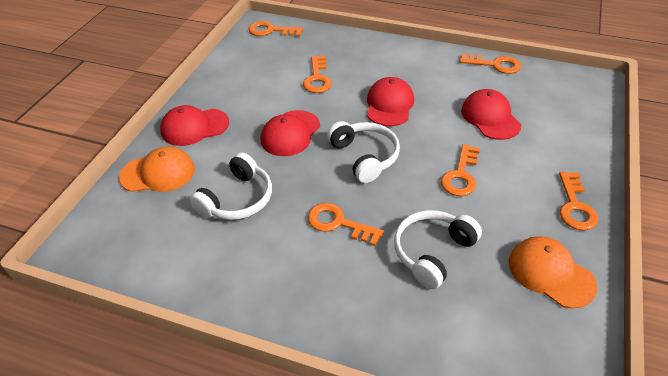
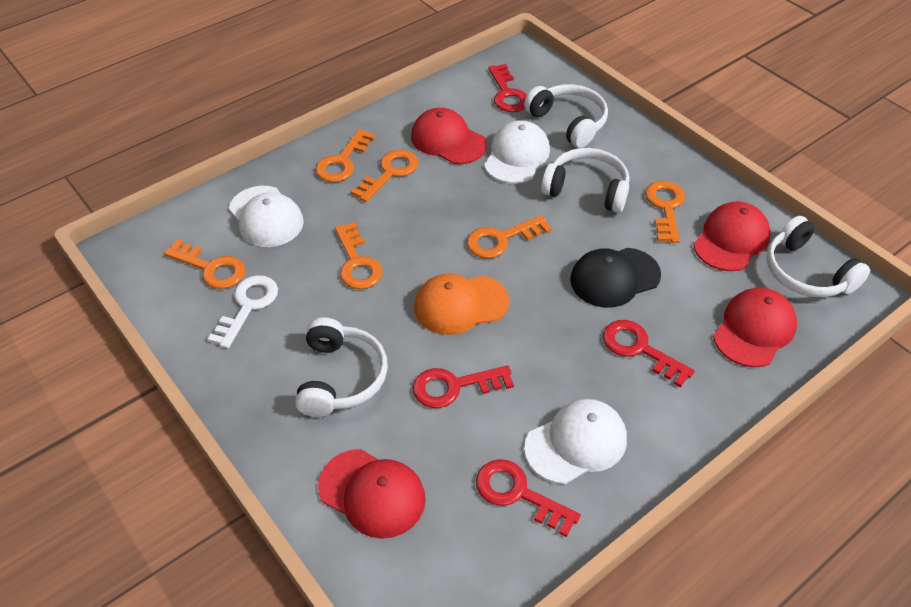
black cap: 0 -> 1
orange cap: 2 -> 1
red key: 0 -> 4
white cap: 0 -> 3
white headphones: 3 -> 4
white key: 0 -> 1

